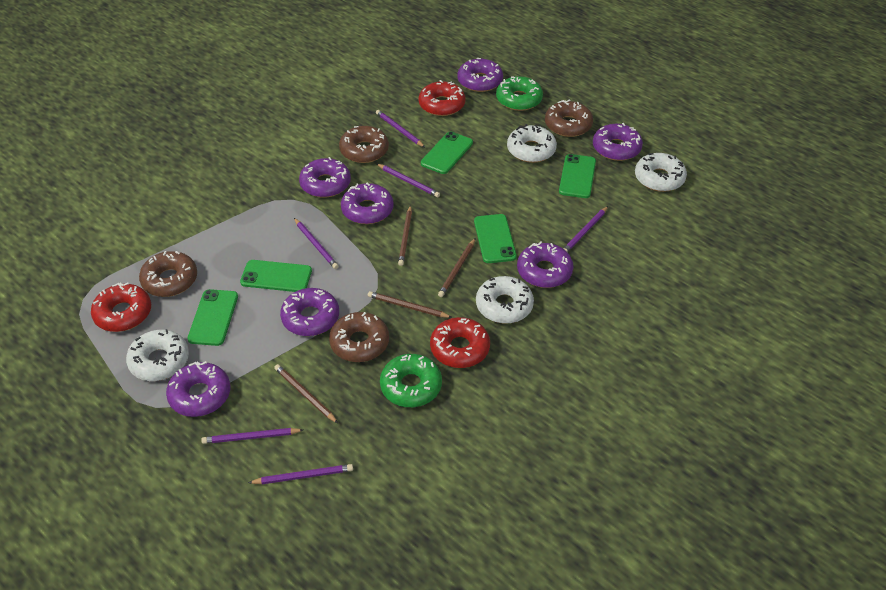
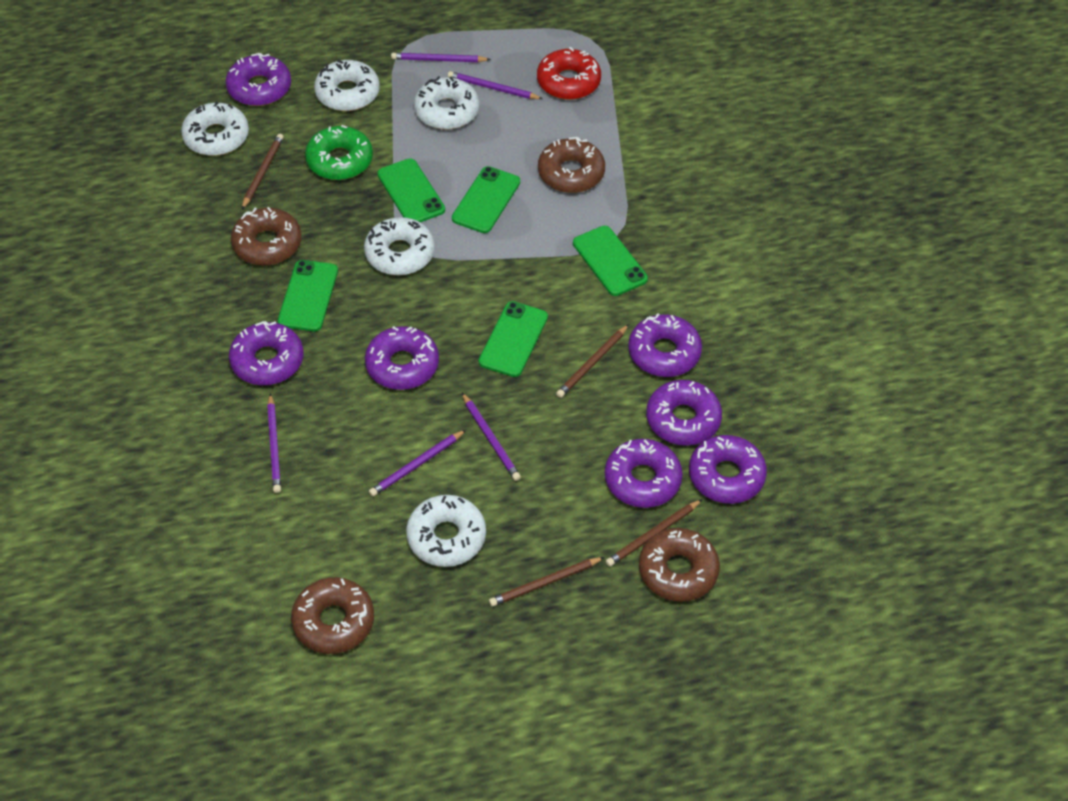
green donut: 2 -> 1
purple pencil: 6 -> 5
red donut: 3 -> 1
white donut: 4 -> 5

